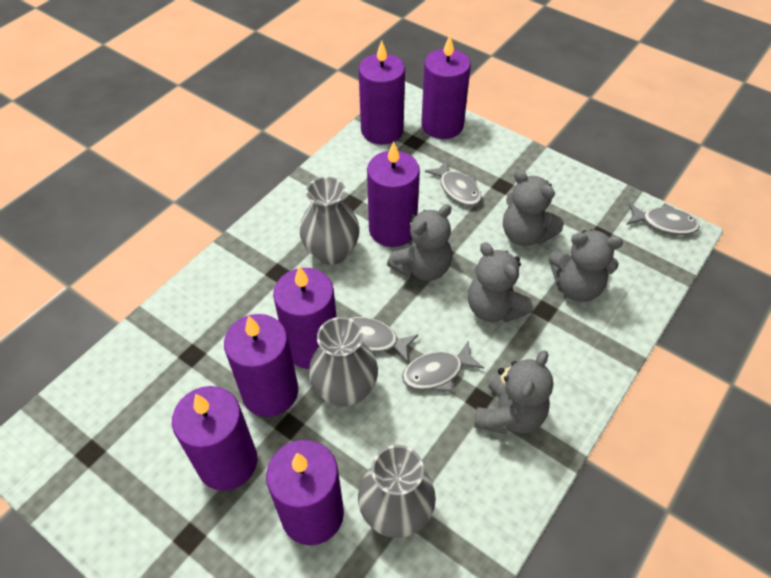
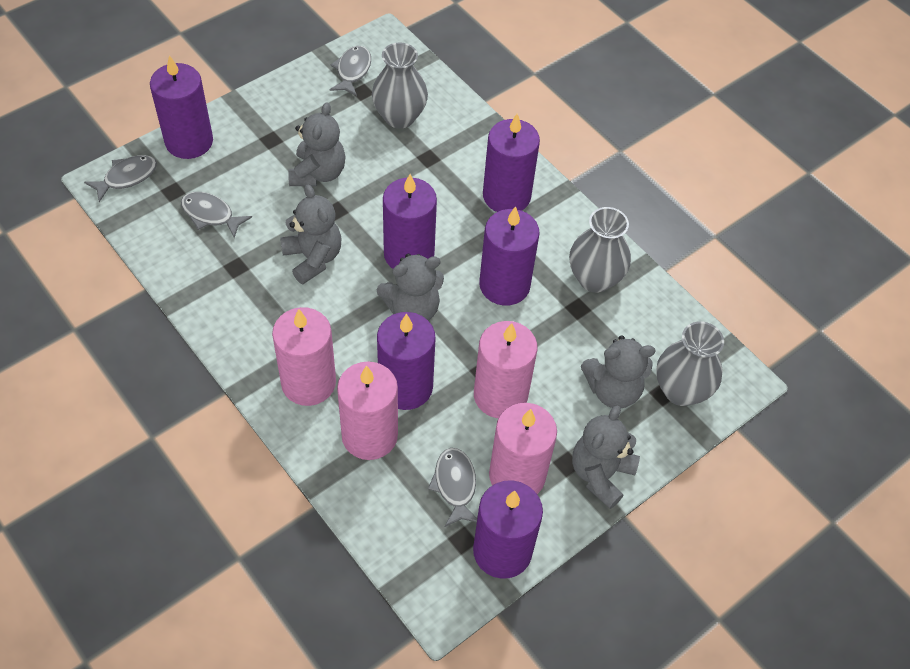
pink candle: 0 -> 4
purple candle: 7 -> 6

